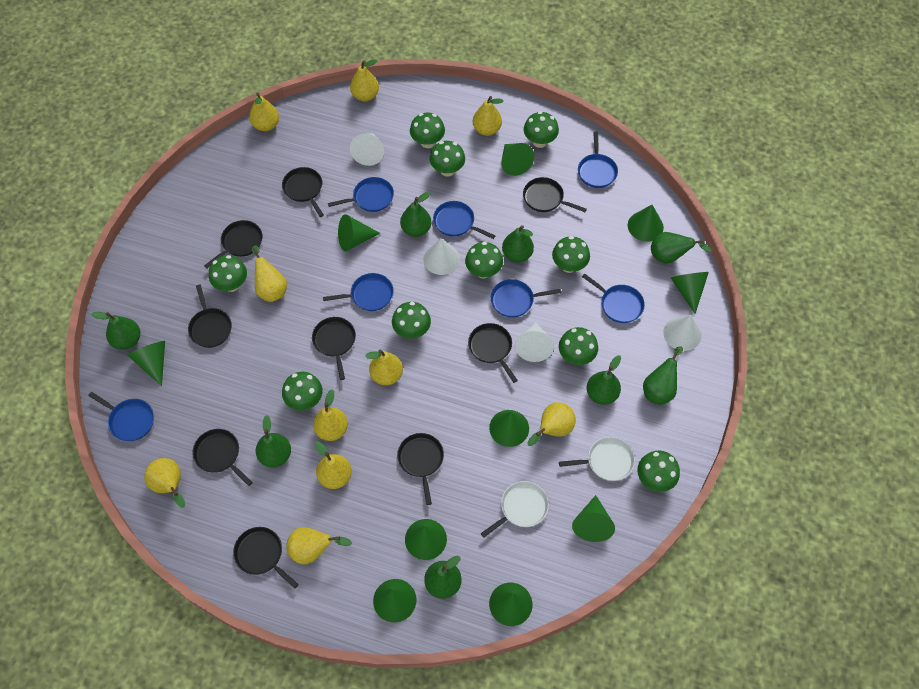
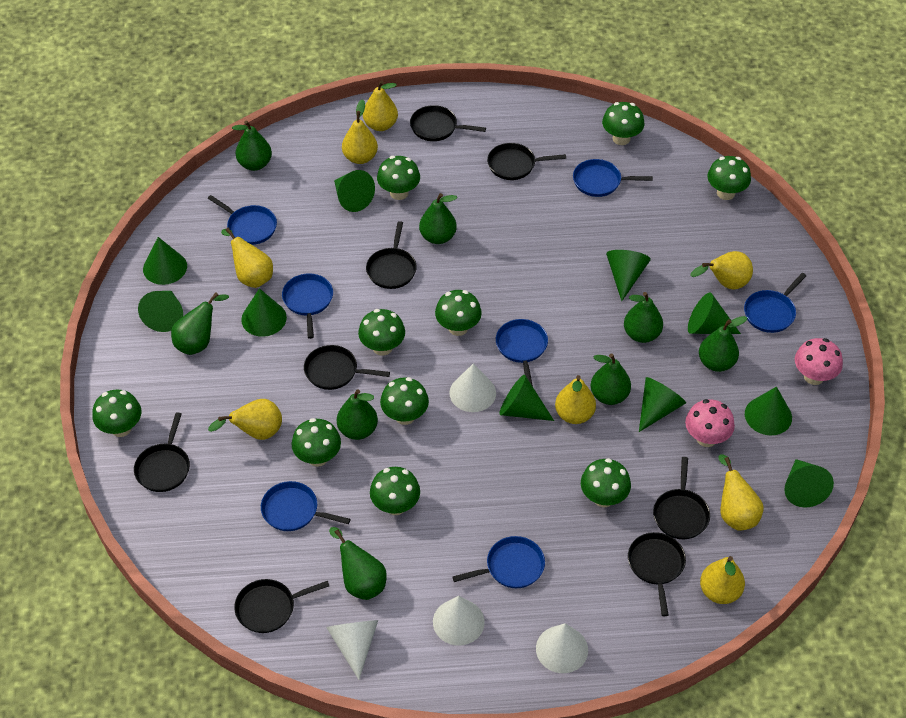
black pan: 9 -> 8
pink mushroom: 0 -> 2
white pan: 2 -> 0
yellow pear: 10 -> 8

